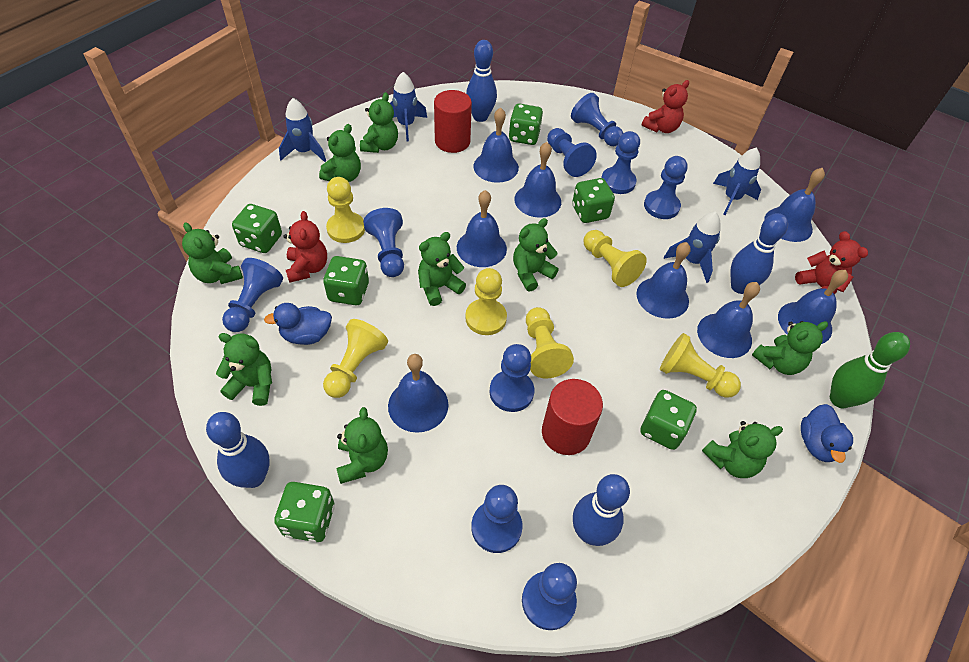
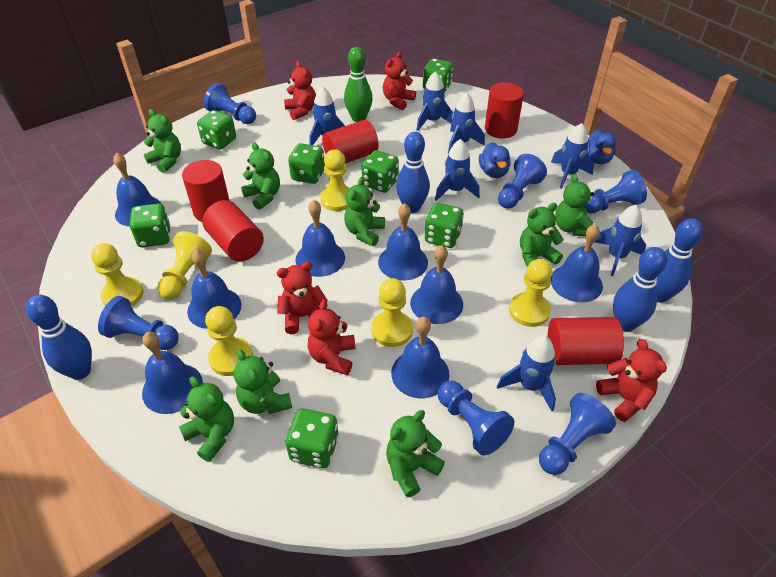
blue pawn: 9 -> 6
blue rocket: 4 -> 7
green dice: 6 -> 7
green teddy bear: 9 -> 8
red cylinder: 2 -> 5
red teddy bear: 3 -> 5

